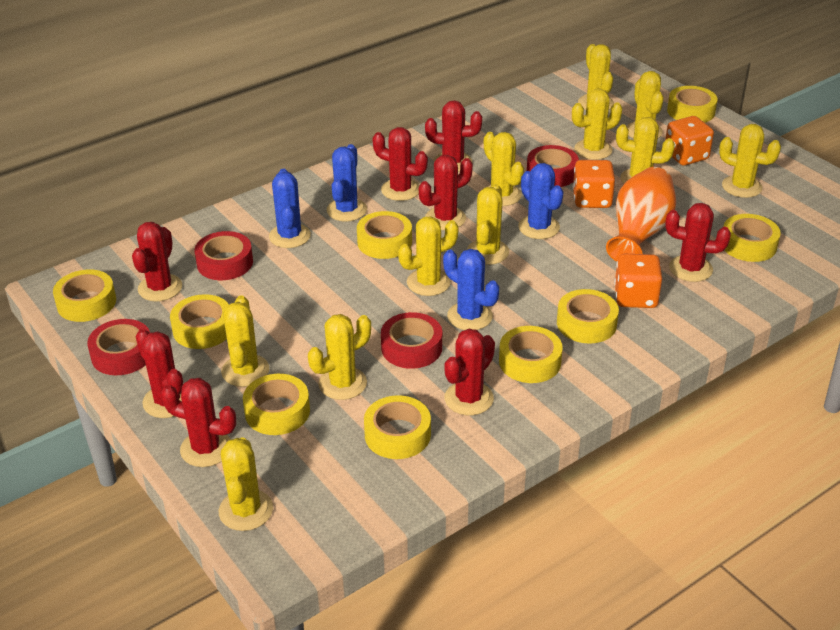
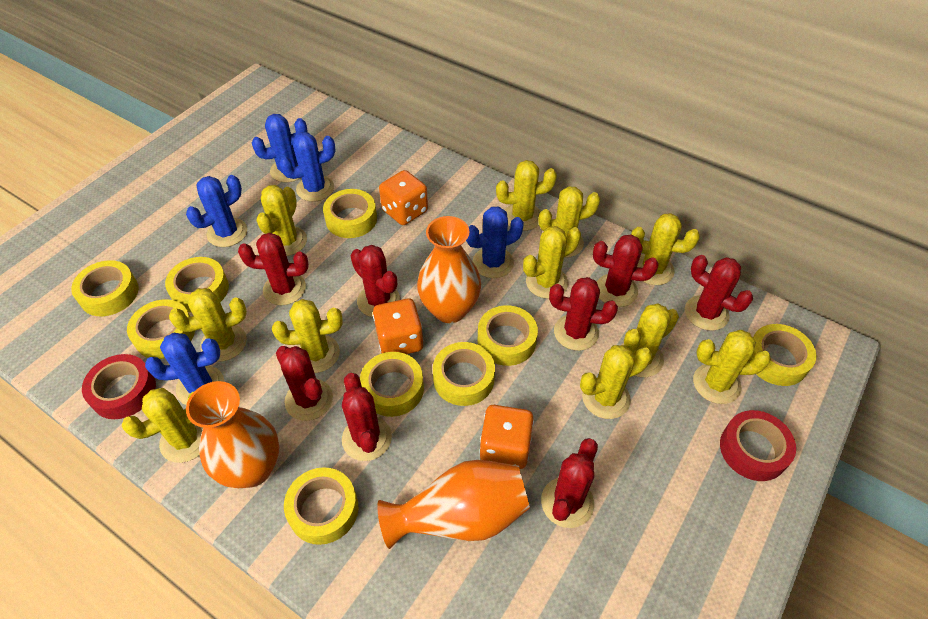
blue cactus: 4 -> 5
orange vase: 1 -> 3
red tape: 4 -> 2

